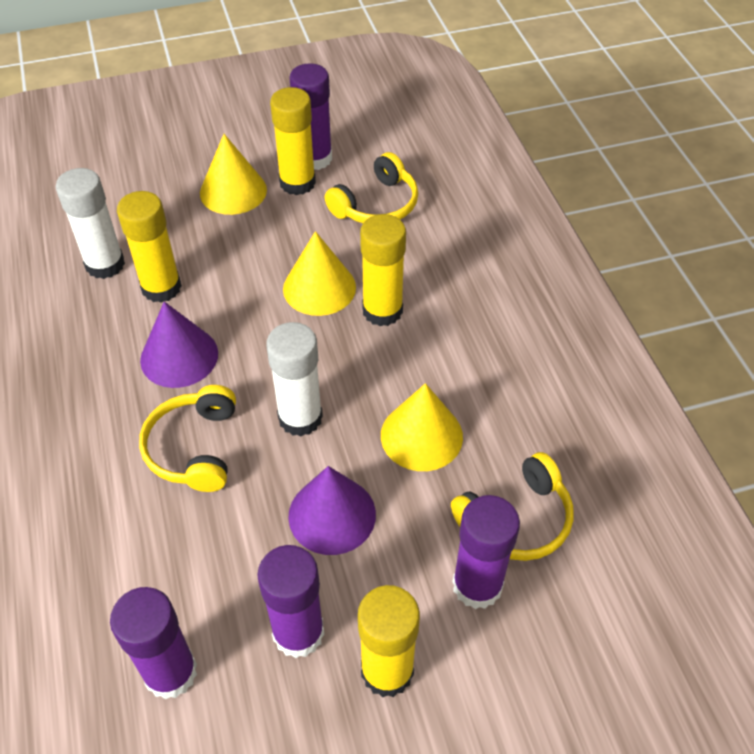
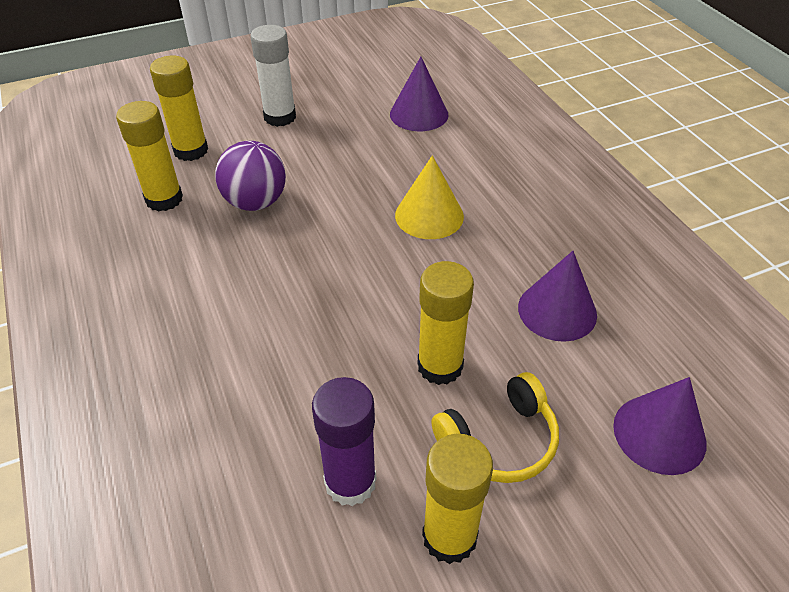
purple ball: 0 -> 1
purple cone: 2 -> 3
purple glue stick: 4 -> 1
white glue stick: 2 -> 1
yellow cone: 3 -> 1
yellow headphones: 3 -> 1

